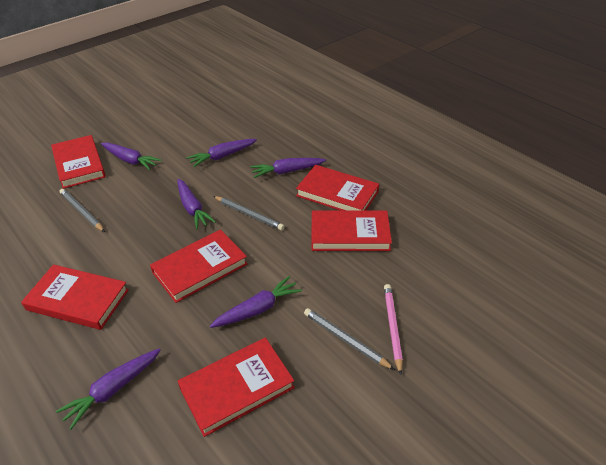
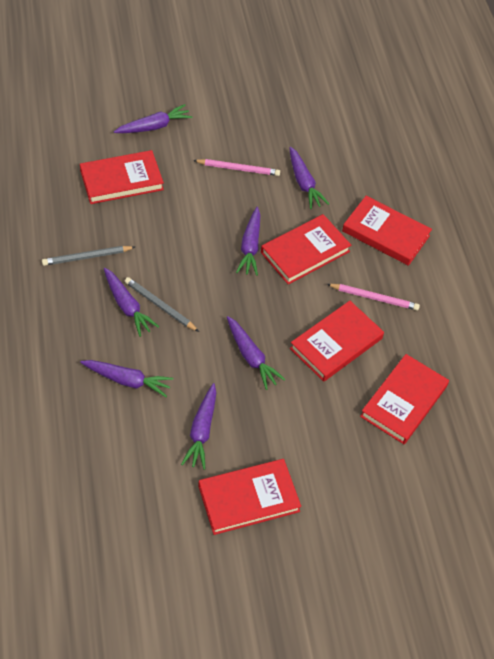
grey pencil: 3 -> 2
pink pencil: 1 -> 2
purple carrot: 6 -> 7

